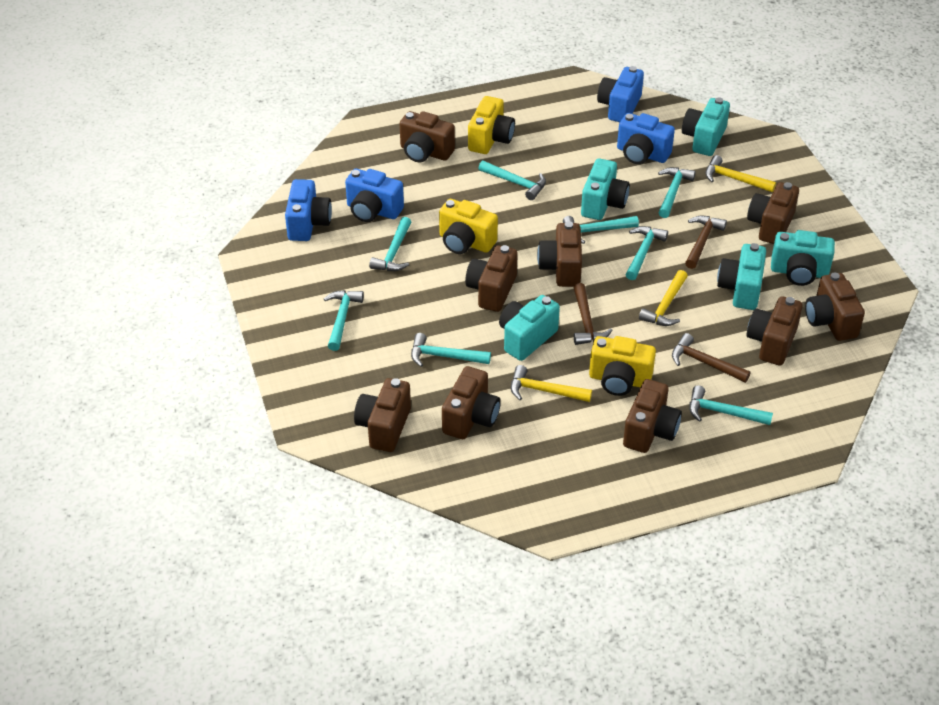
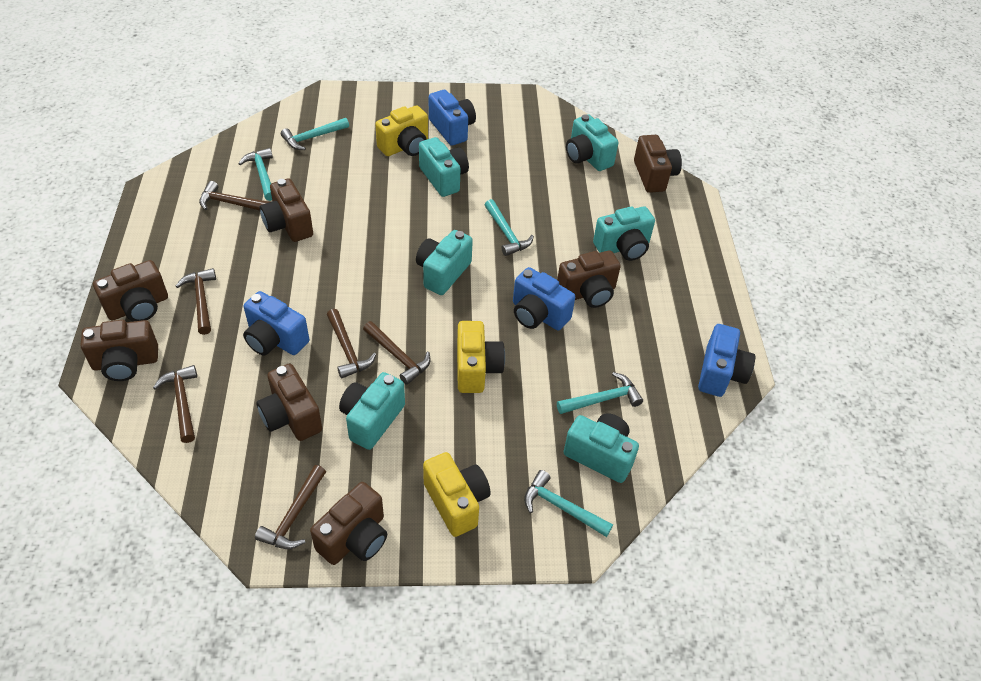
brown camera: 9 -> 7
brown hammer: 3 -> 6
turquoise camera: 5 -> 6
turquoise hammer: 8 -> 5
yellow hammer: 3 -> 0

